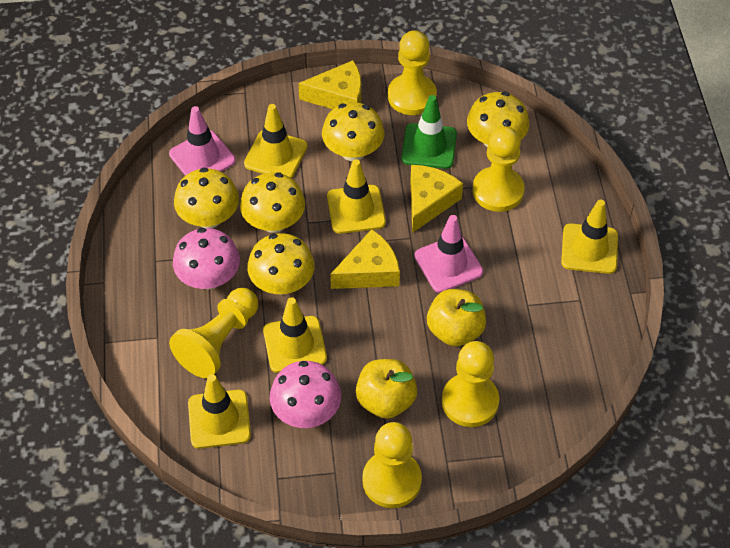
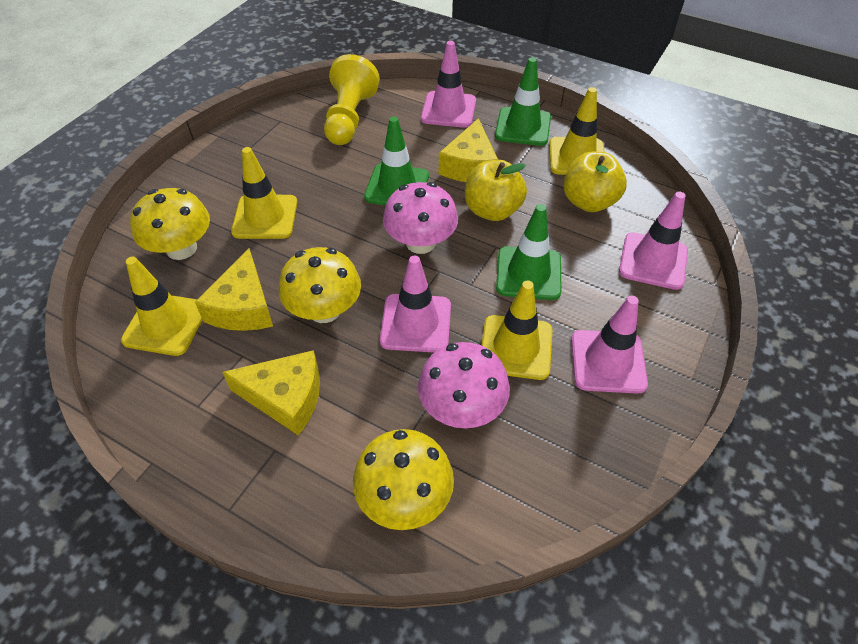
green traffic cone: 1 -> 3
pink traffic cone: 2 -> 4
yellow mushroom: 5 -> 3
yellow pawn: 5 -> 1
yellow traffic cone: 5 -> 4

